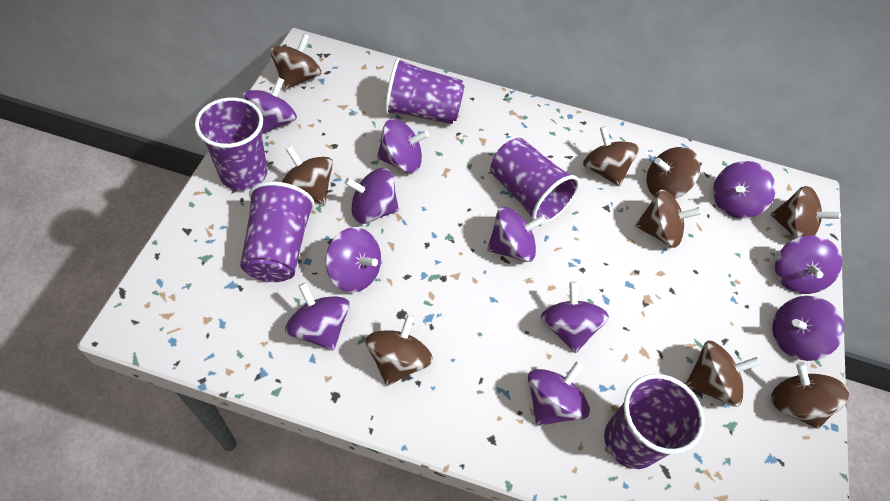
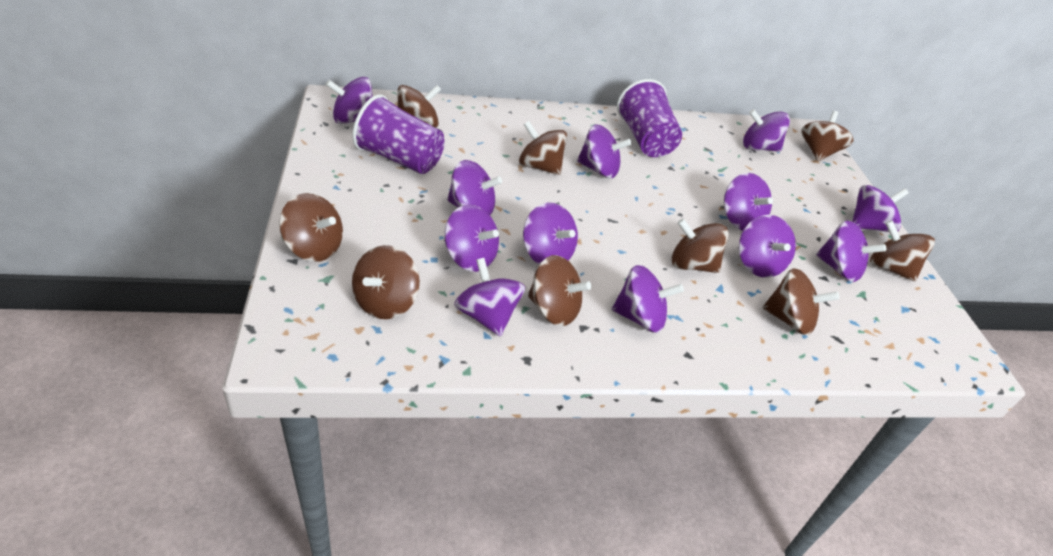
purple cup: 5 -> 2
purple spinning top: 11 -> 12

